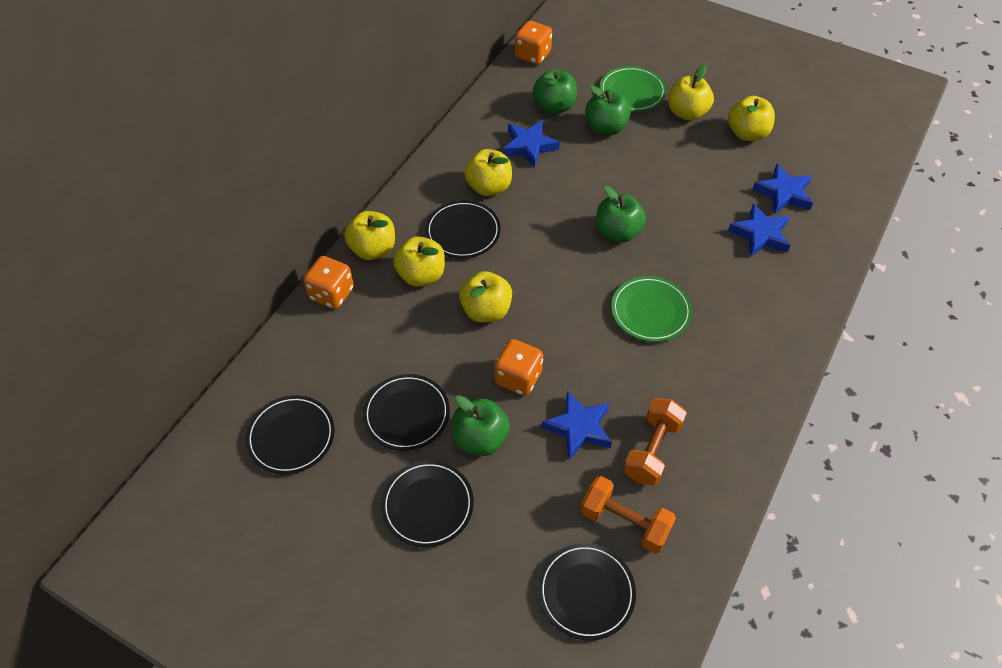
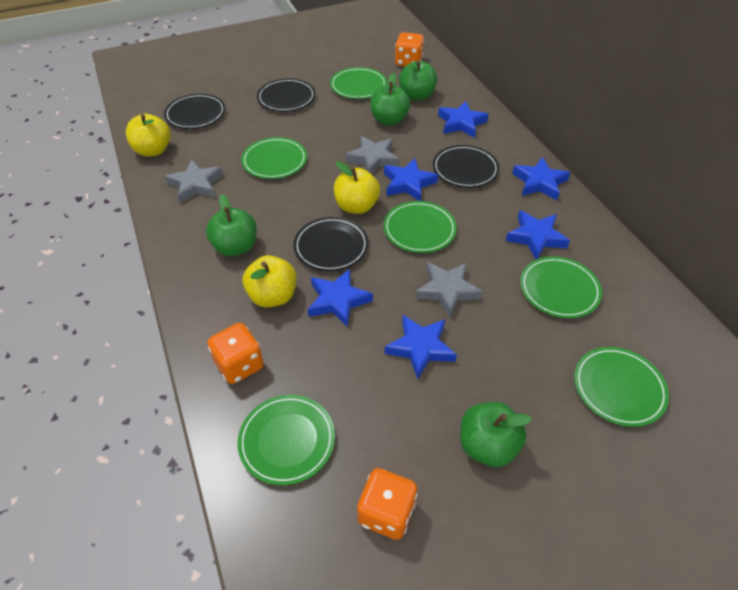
black plate: 5 -> 4
blue star: 4 -> 6
green plate: 2 -> 6
grey star: 0 -> 3
orange dumbbell: 2 -> 0
yellow apple: 6 -> 3

